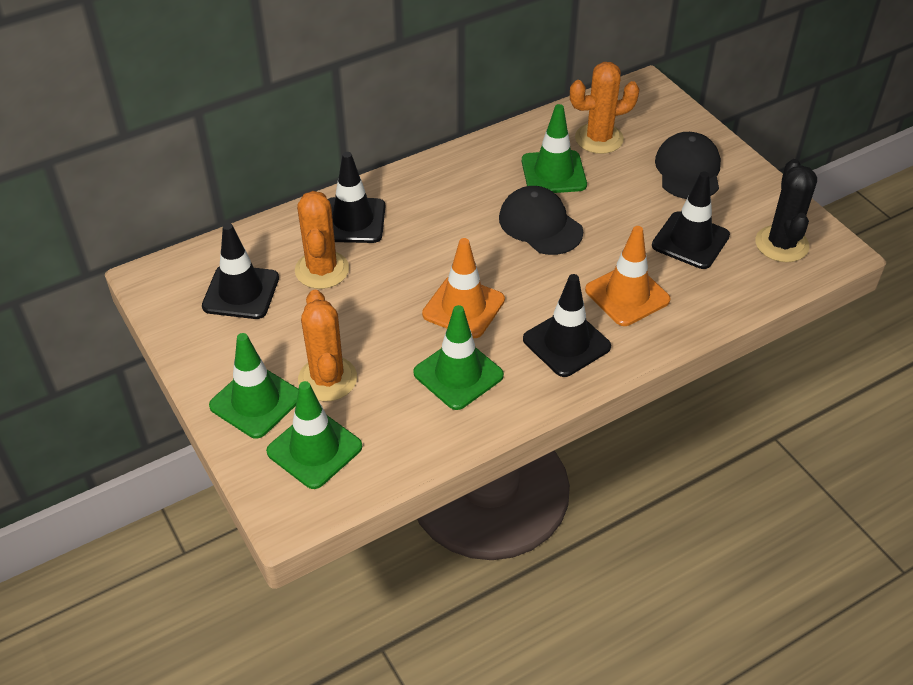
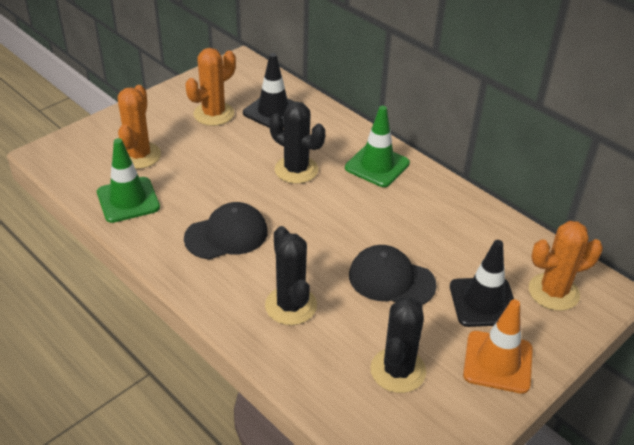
black cactus: 1 -> 3
black traffic cone: 4 -> 2
green traffic cone: 4 -> 2
orange traffic cone: 2 -> 1

